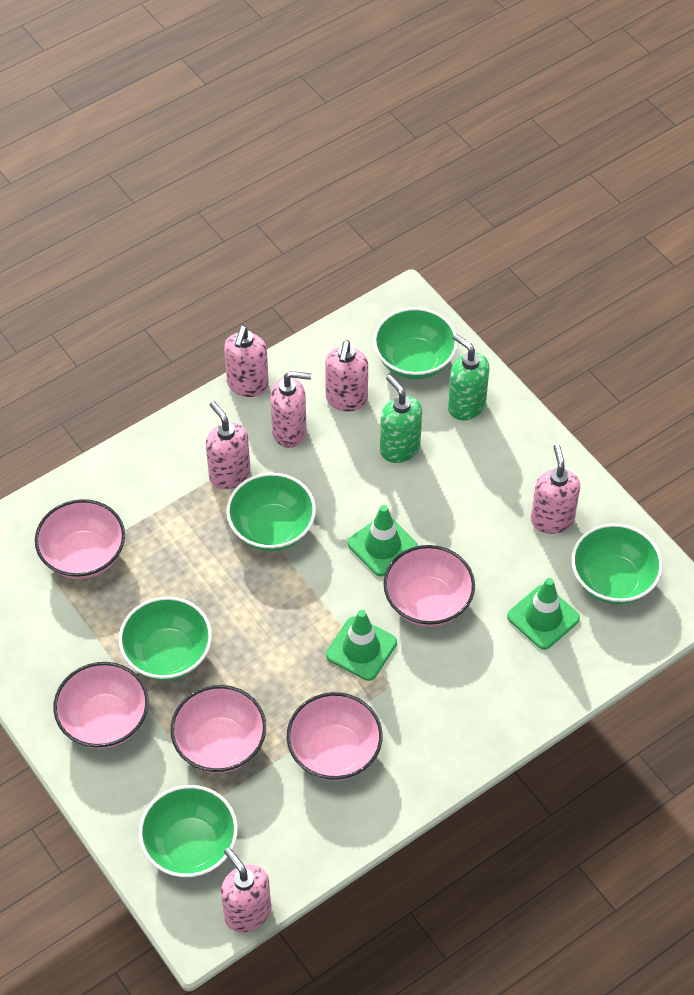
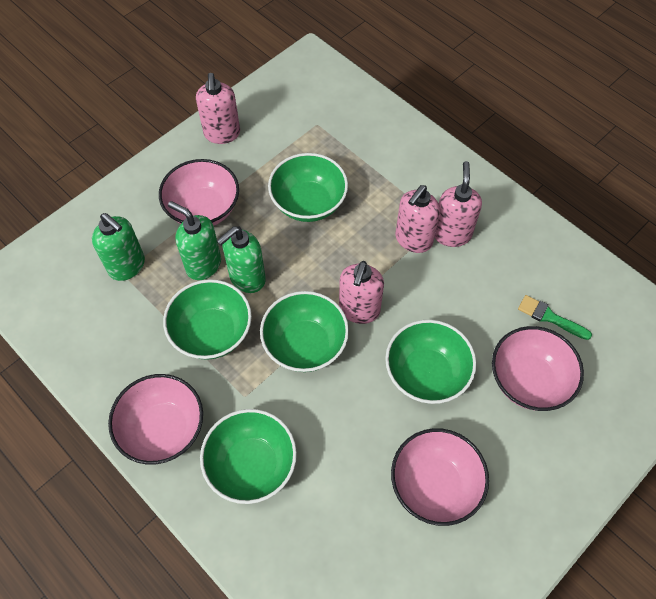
green brush: 0 -> 1
green soap dispenser: 2 -> 3
green traffic cone: 3 -> 0
pink bowl: 5 -> 4
pink soap dispenser: 6 -> 4

